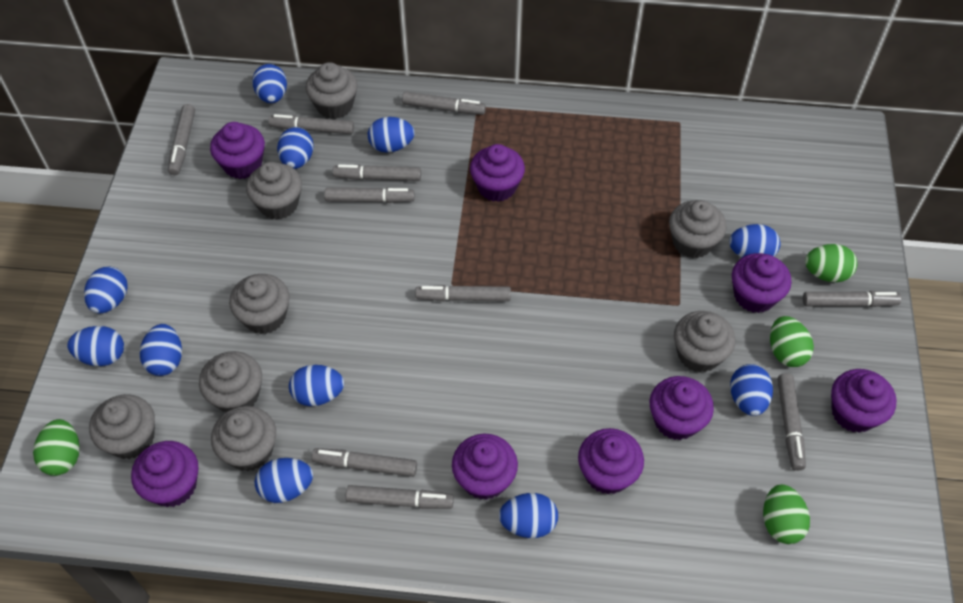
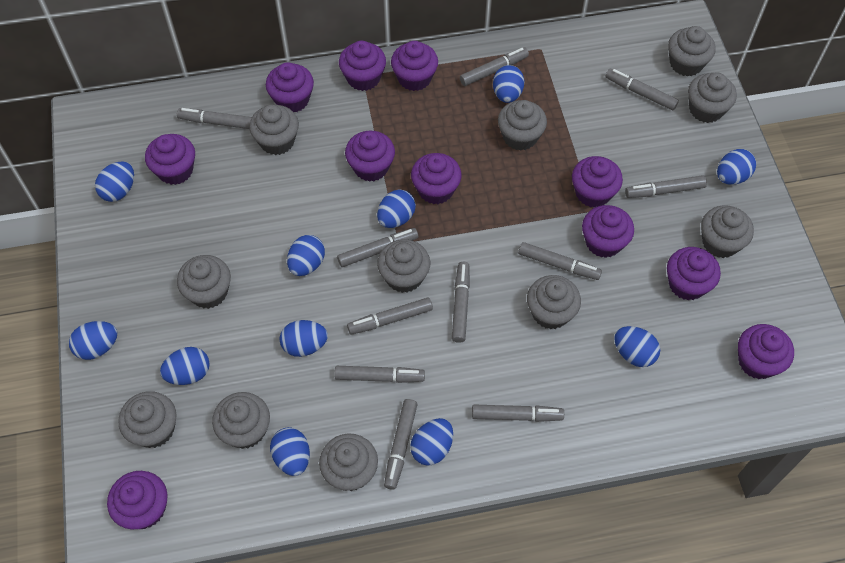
green egg: 4 -> 0
grey cupcake: 8 -> 11
grey marker: 10 -> 11
purple cupcake: 8 -> 11

